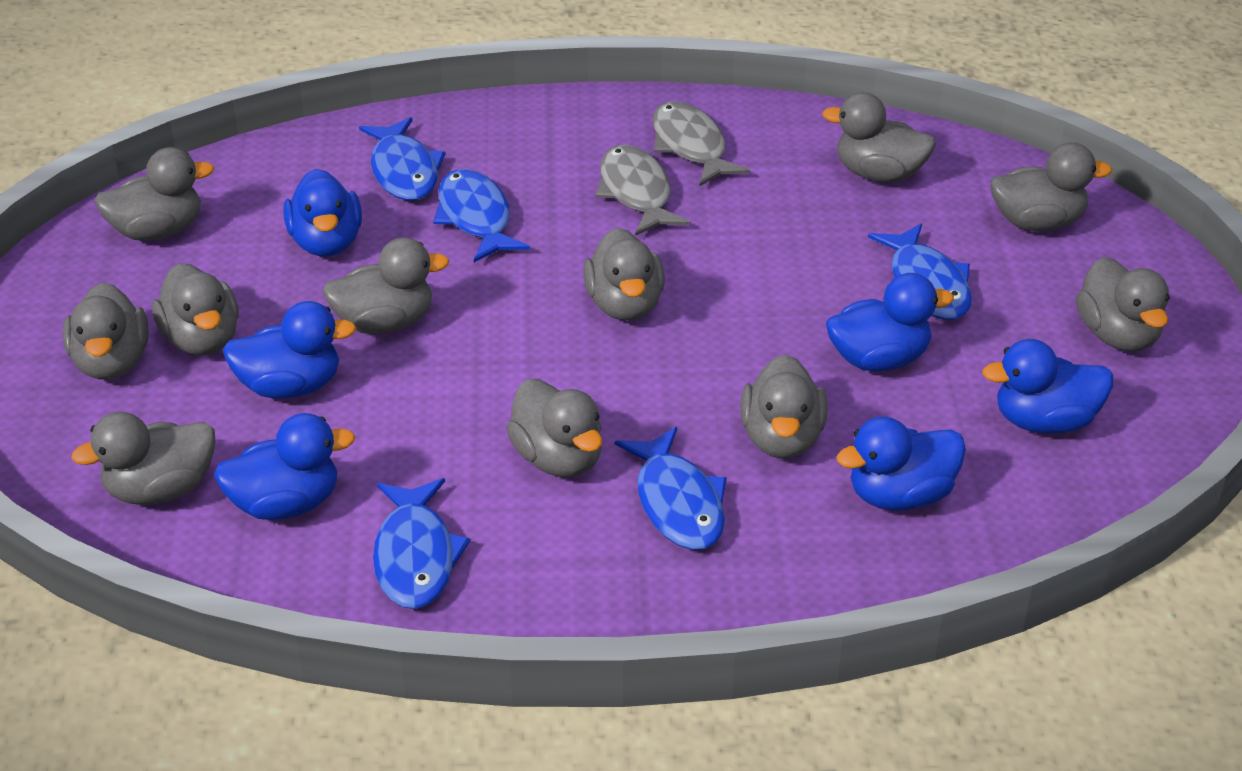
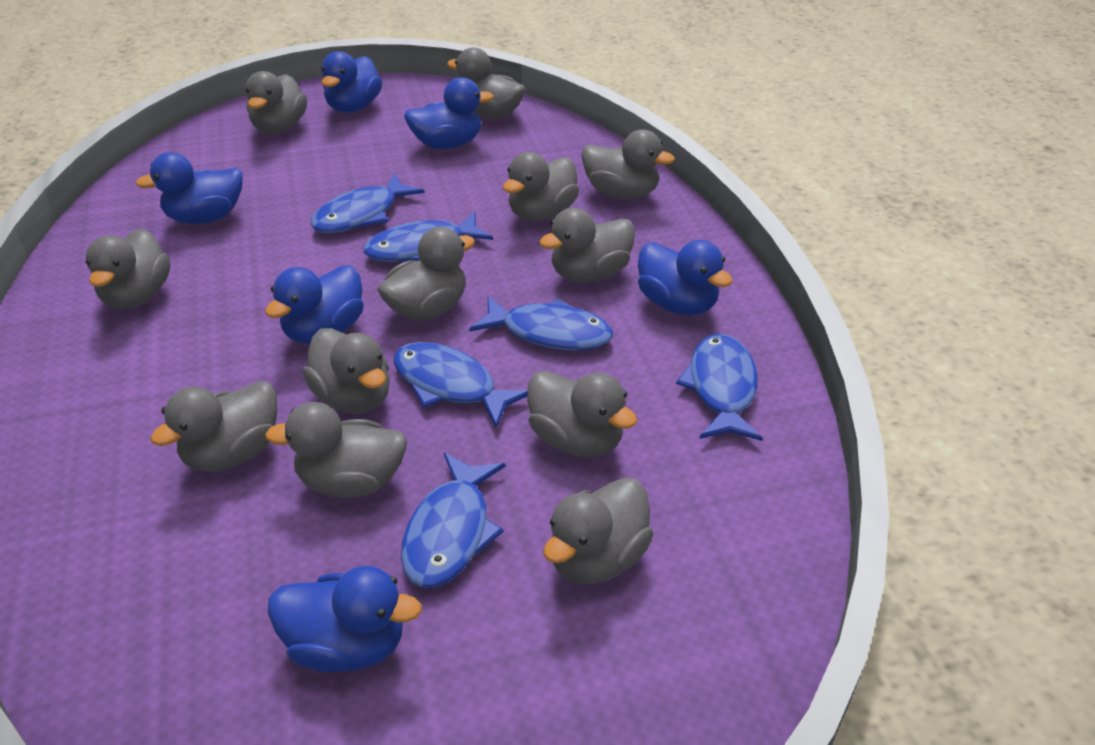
blue fish: 5 -> 6
grey duck: 11 -> 12
grey fish: 2 -> 0

